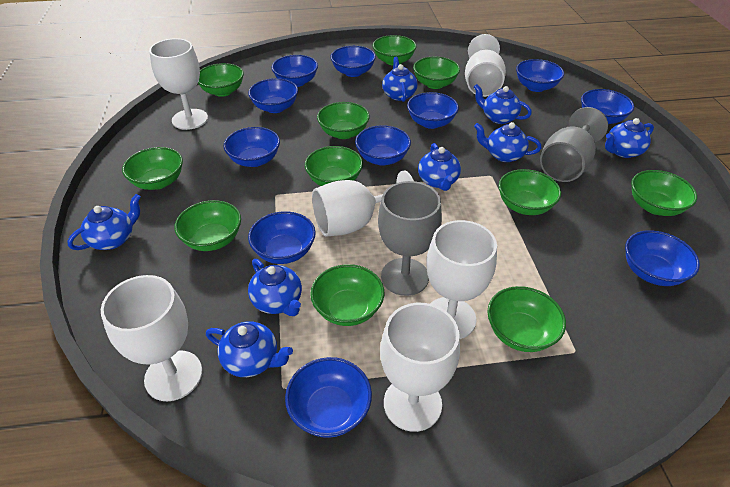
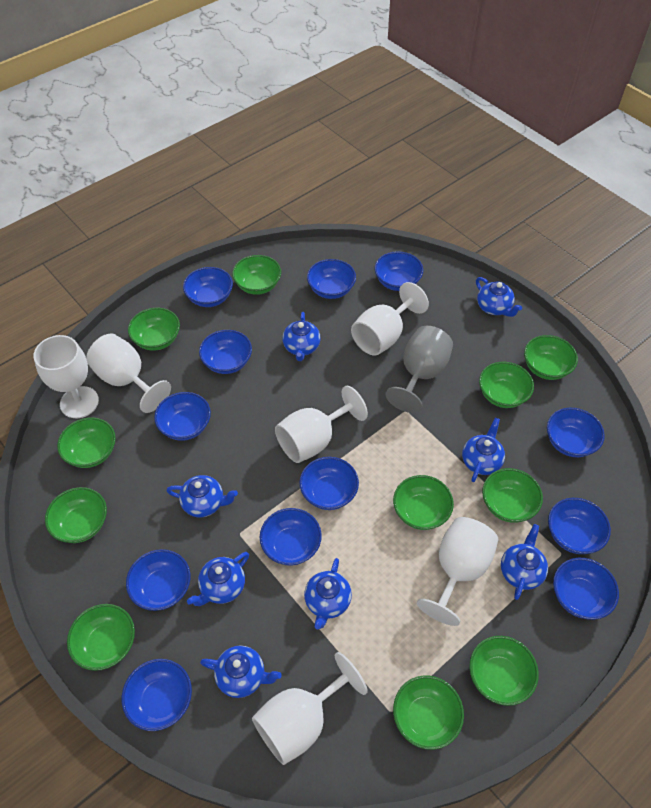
blue bowl: 11 -> 12
grey goblet: 2 -> 1

